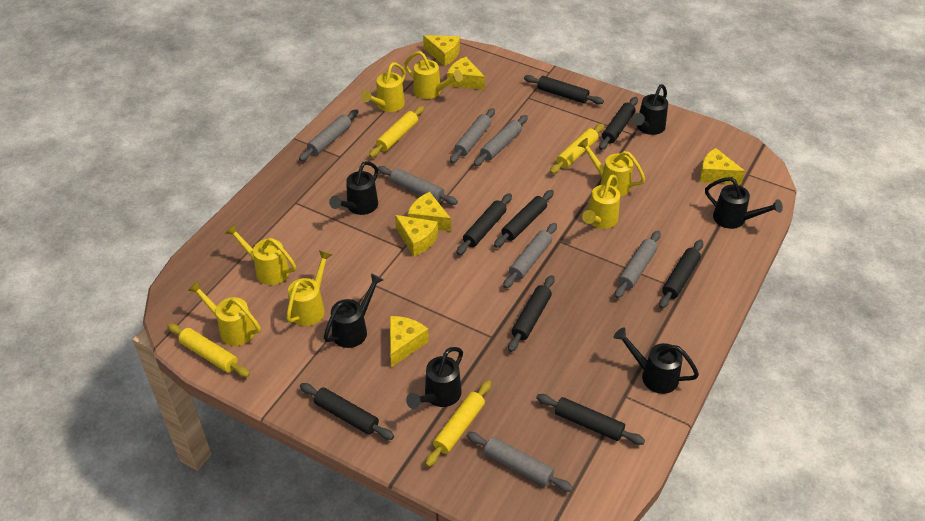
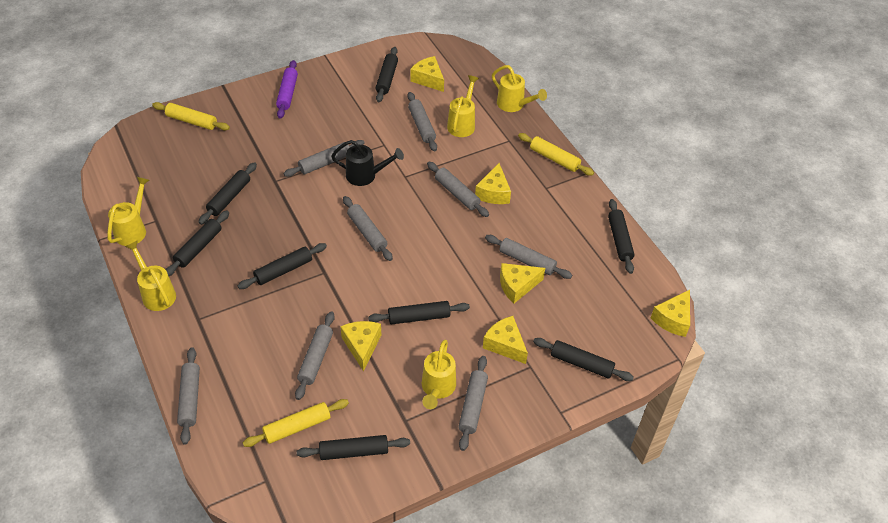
black watering can: 6 -> 1
grey rolling pin: 7 -> 8
purple rolling pin: 0 -> 1
yellow rolling pin: 4 -> 3
yellow watering can: 7 -> 5

